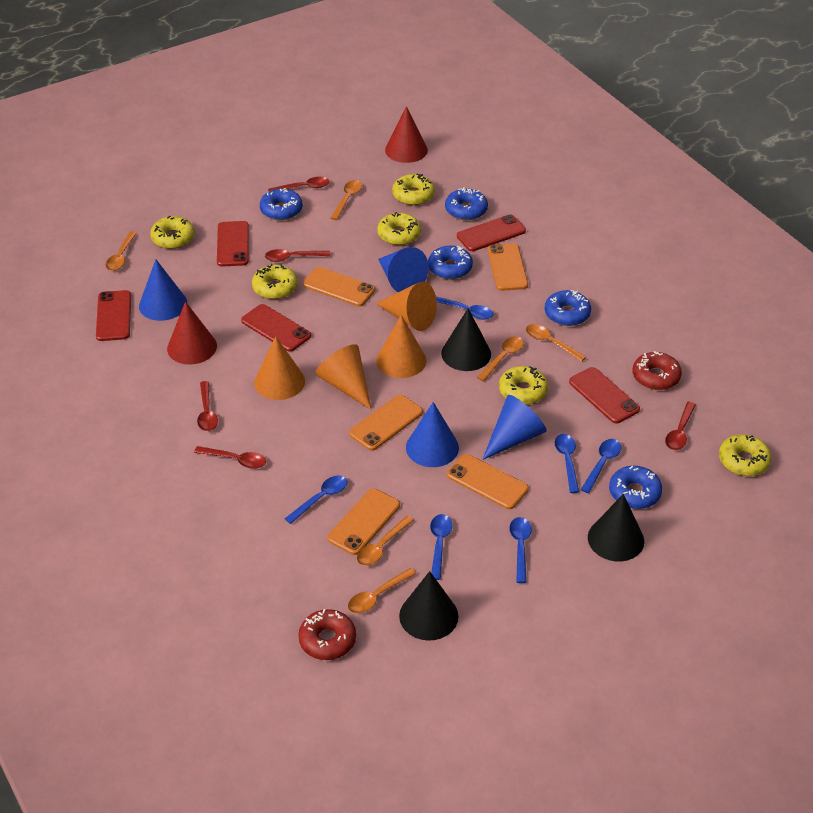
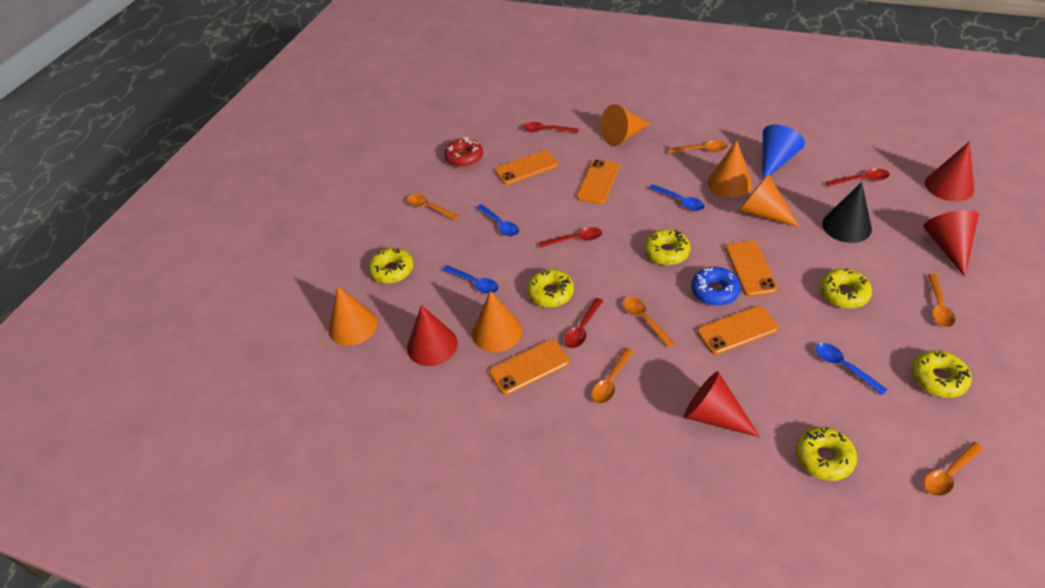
black cone: 3 -> 1
blue cone: 4 -> 1
blue donut: 5 -> 1
blue spoon: 6 -> 4
orange cone: 4 -> 5
red cone: 2 -> 4
red donut: 2 -> 1
red phone: 5 -> 0
red spoon: 5 -> 4

